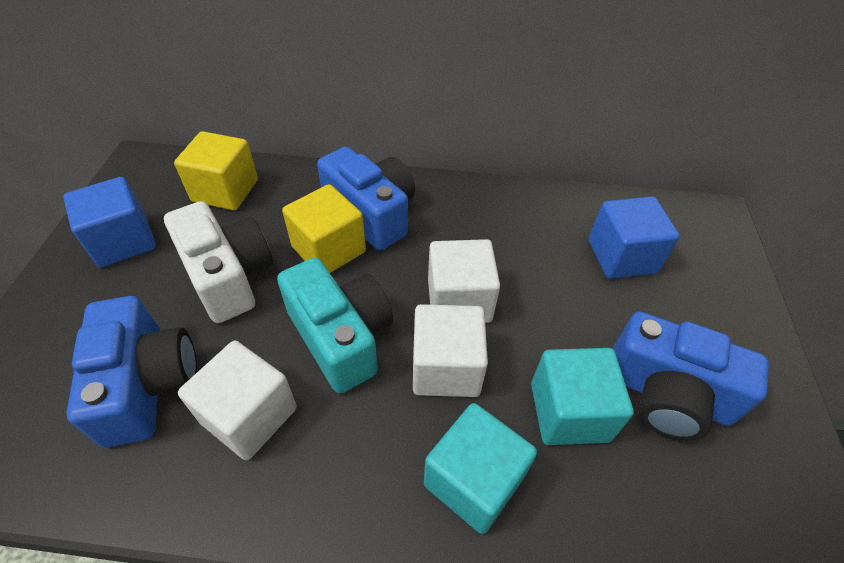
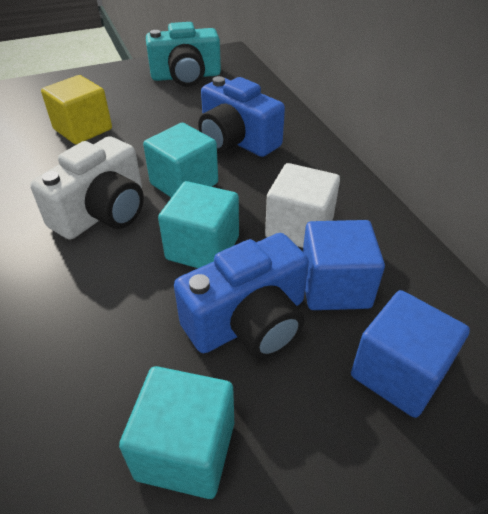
blue camera: 3 -> 2
turquoise cube: 2 -> 3
white cube: 3 -> 1
yellow cube: 2 -> 1

